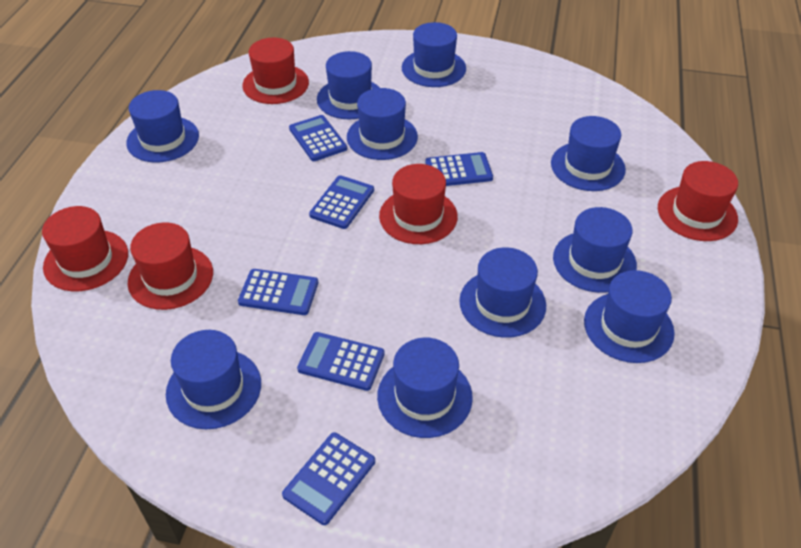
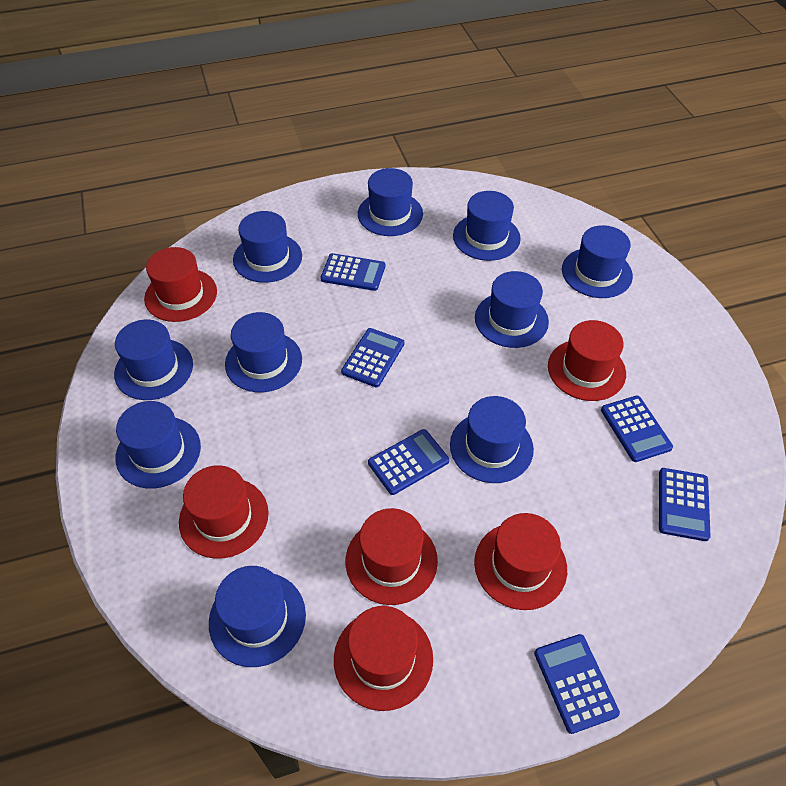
red hat: 5 -> 6

